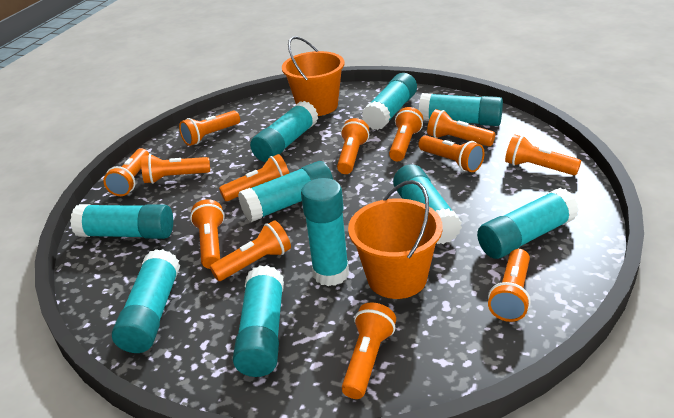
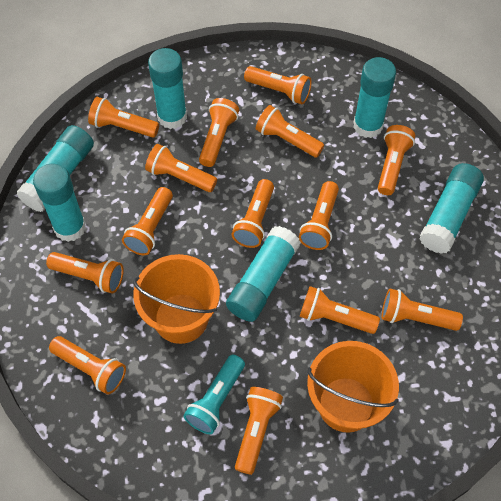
orange flashlight: 13 -> 14
turquoise flashlight: 0 -> 1
turquoise glue stick: 10 -> 6

